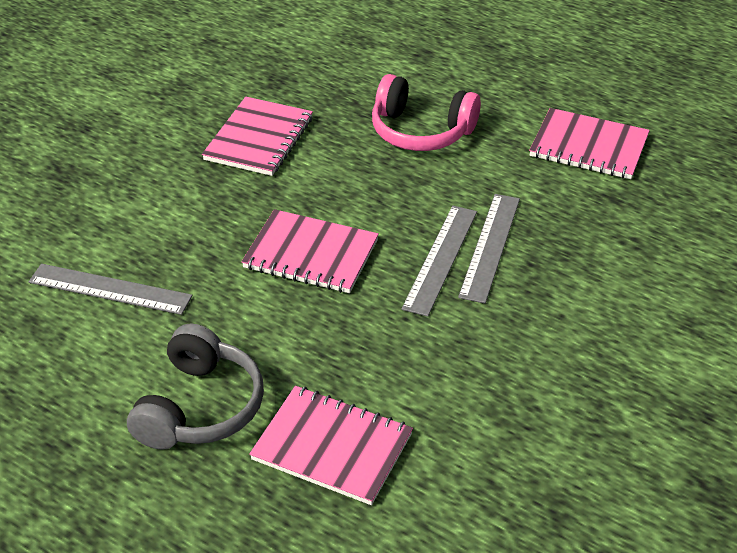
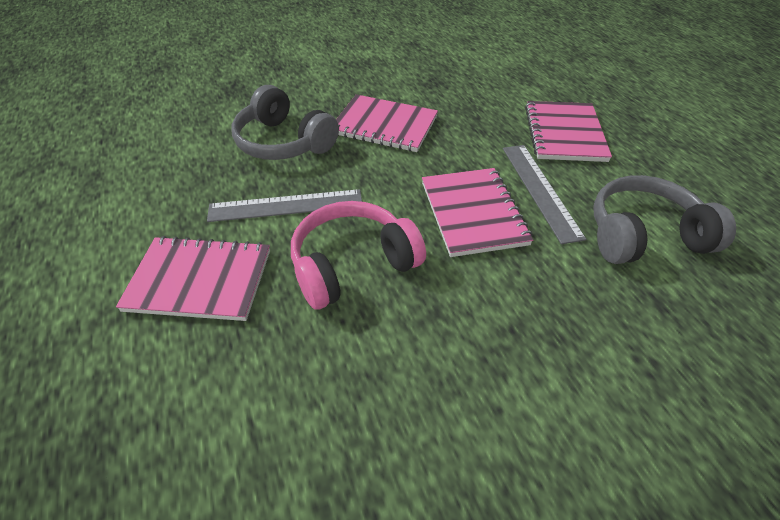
grey headphones: 1 -> 2
grey ruler: 3 -> 2

